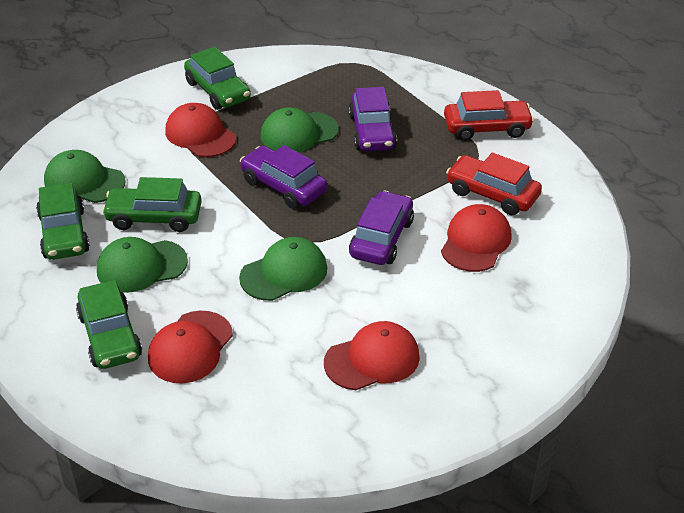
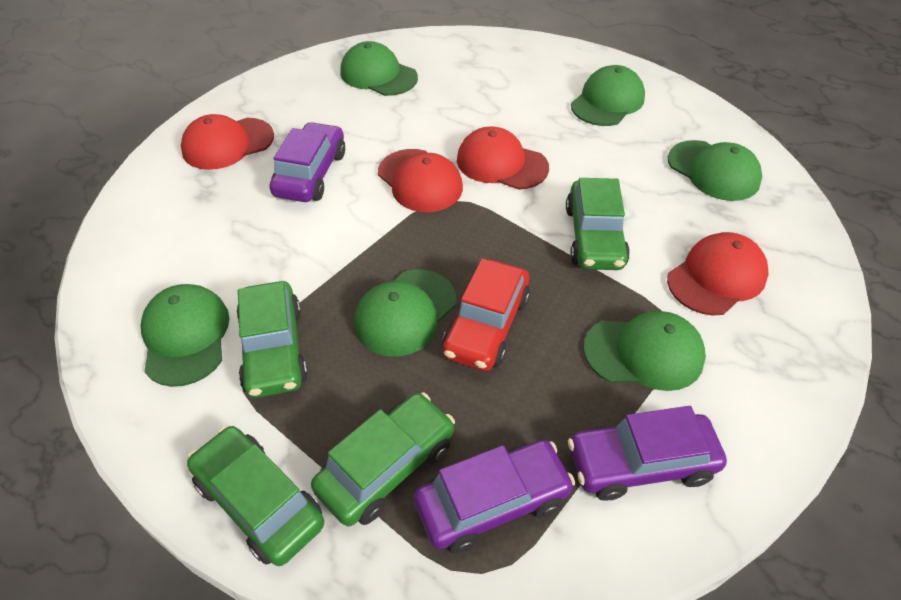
green cap: 4 -> 6
red car: 2 -> 1

